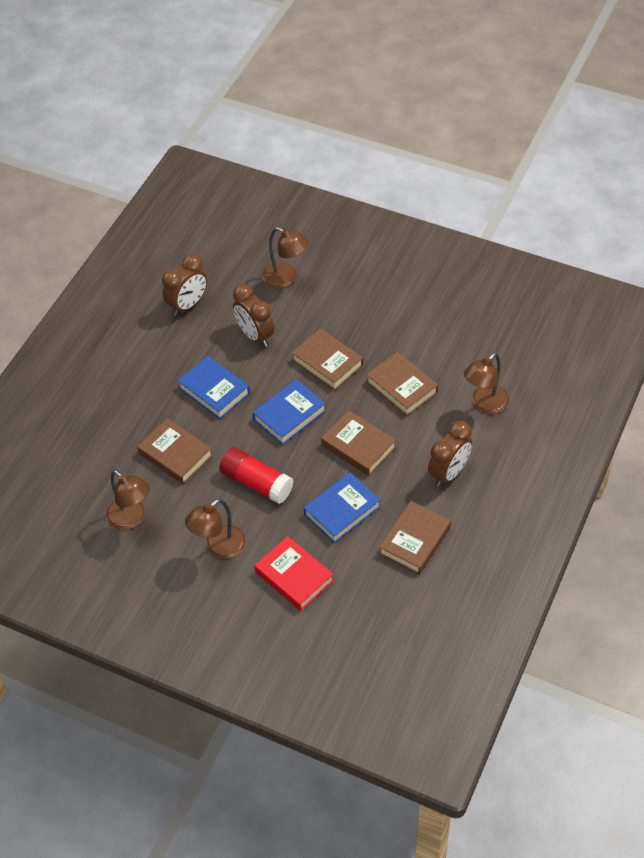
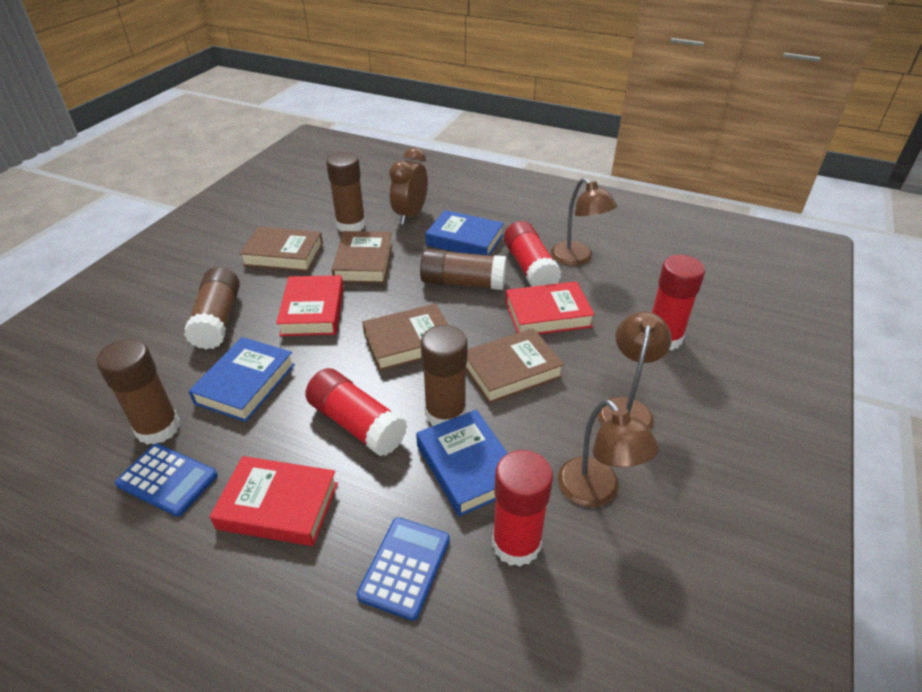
blue calculator: 0 -> 2
brown book: 5 -> 4
brown clock: 3 -> 1
brown glue stick: 0 -> 5
brown lamp: 4 -> 3
red book: 1 -> 3
red glue stick: 1 -> 4

